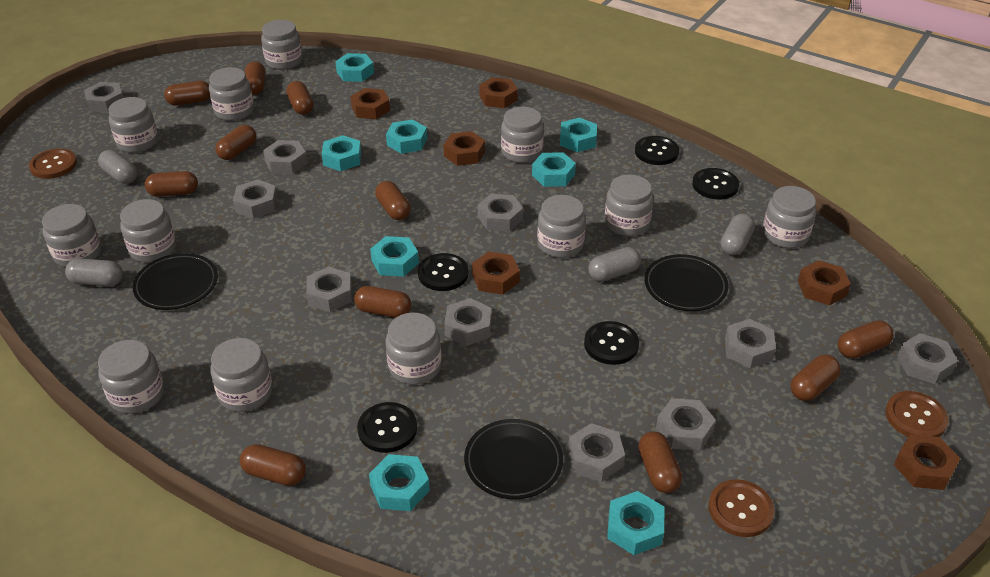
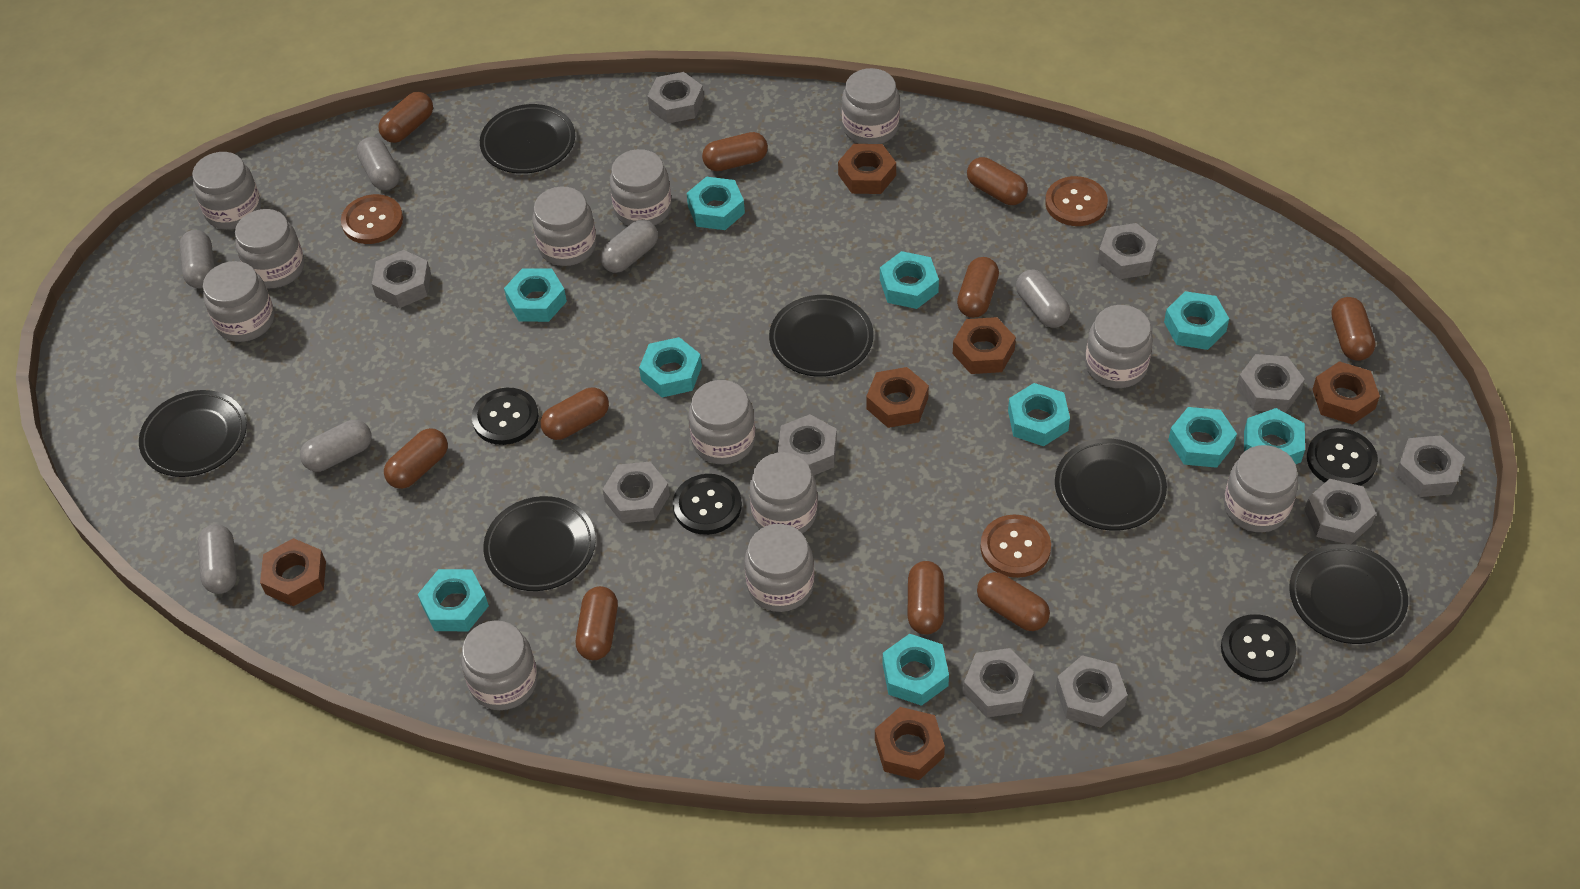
black button: 5 -> 4
black plate: 3 -> 6
brown capsule: 11 -> 10
grey capsule: 4 -> 6
turquoise nut: 8 -> 10

